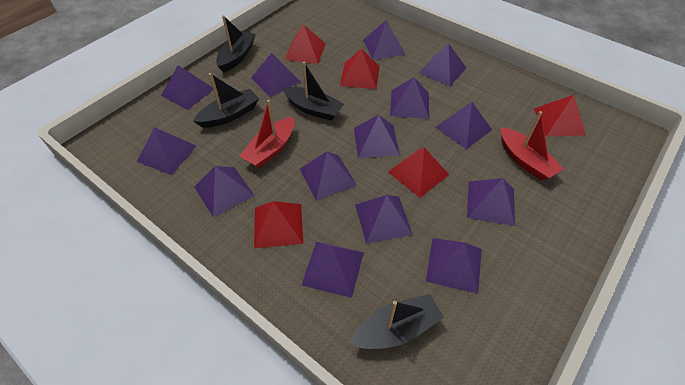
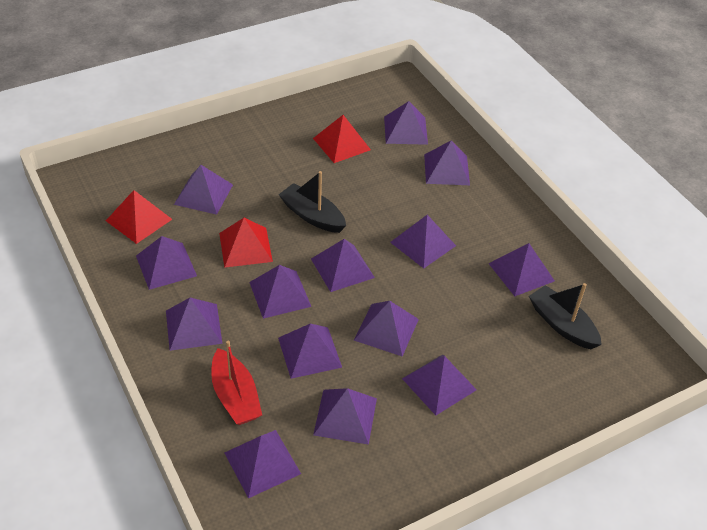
black boat: 4 -> 2
red boat: 2 -> 1
red pyramid: 5 -> 3

